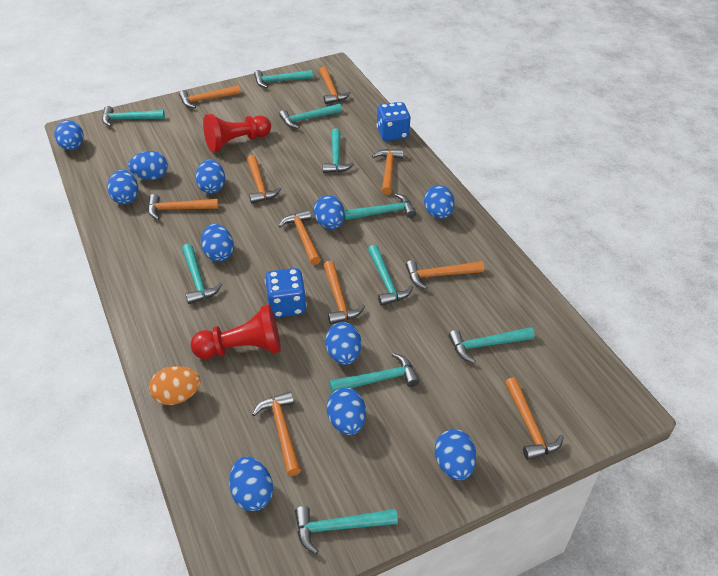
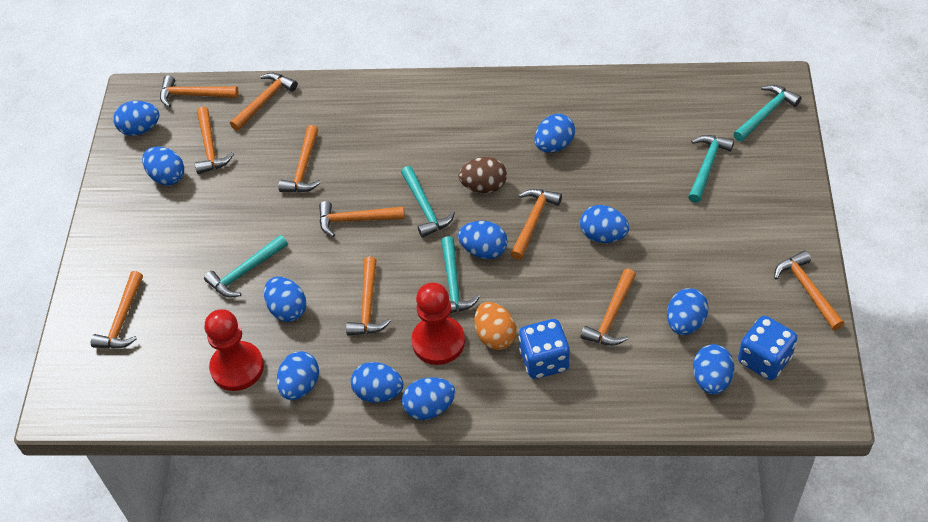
brown egg: 0 -> 1
turquoise hammer: 10 -> 5

